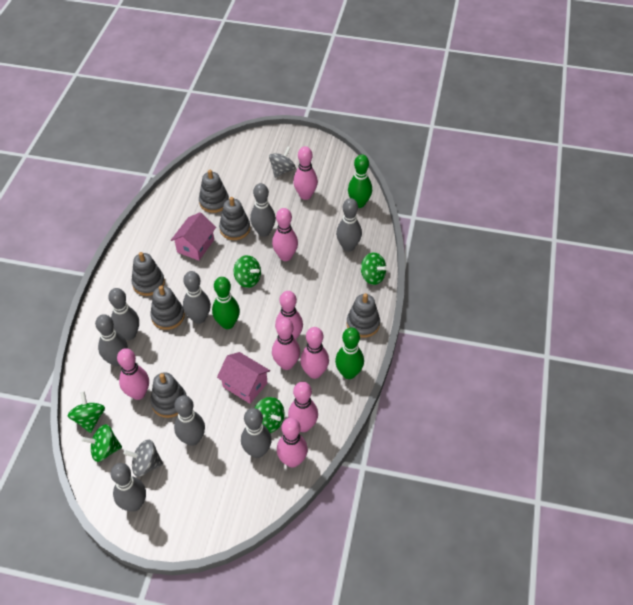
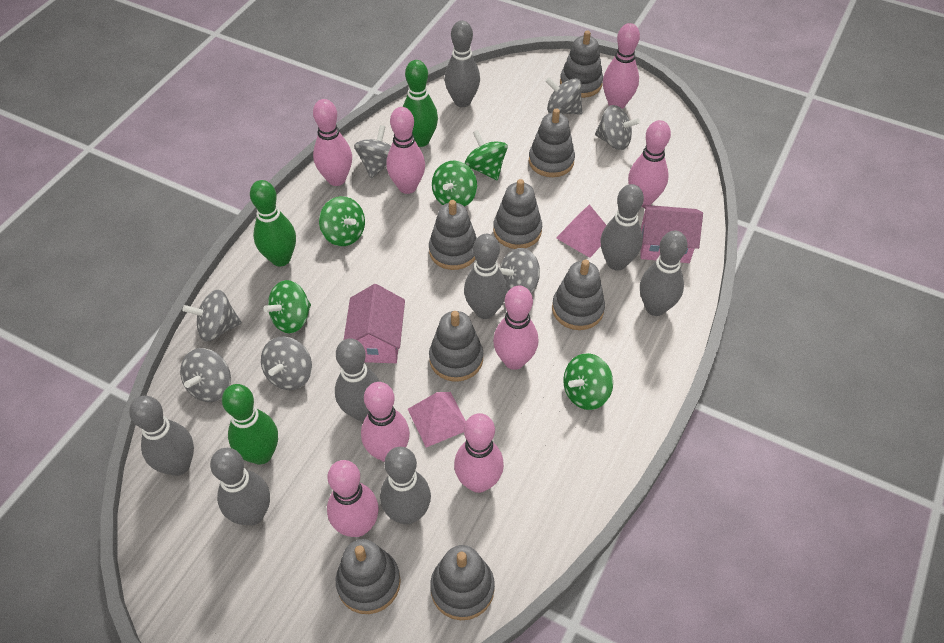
grey spinning top: 2 -> 7
grey stacking toy: 6 -> 8
pink pyramid: 0 -> 2

